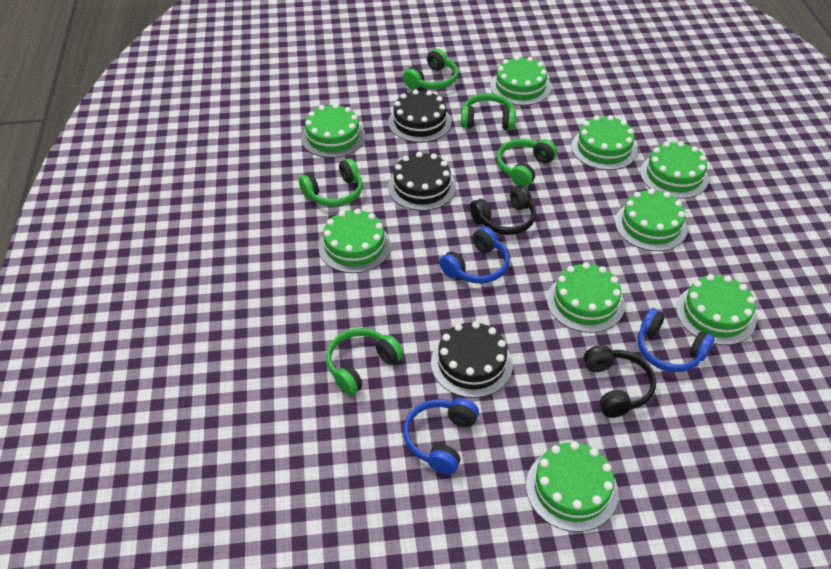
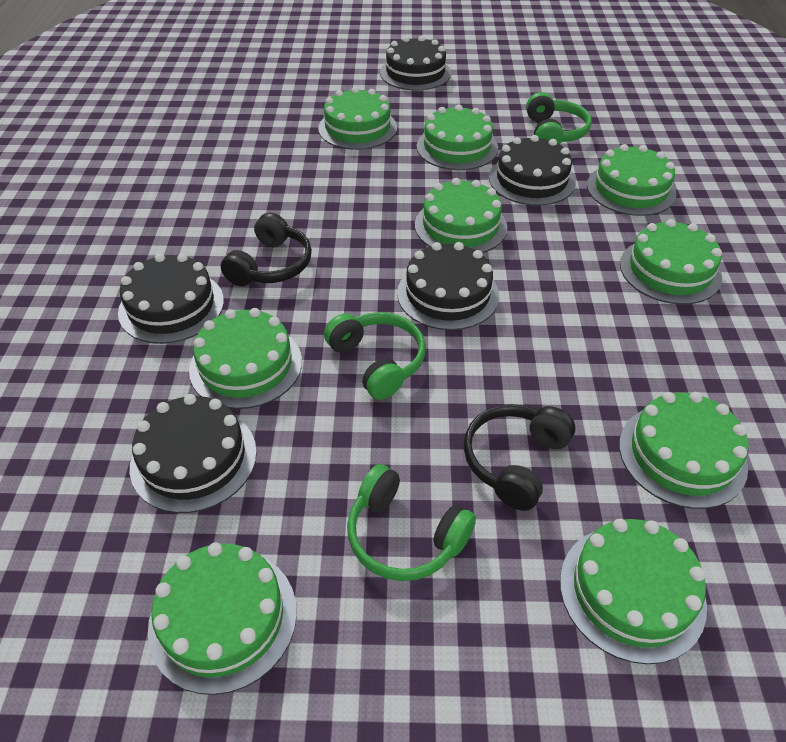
black cake: 3 -> 5
blue headphones: 3 -> 0
green headphones: 5 -> 3

